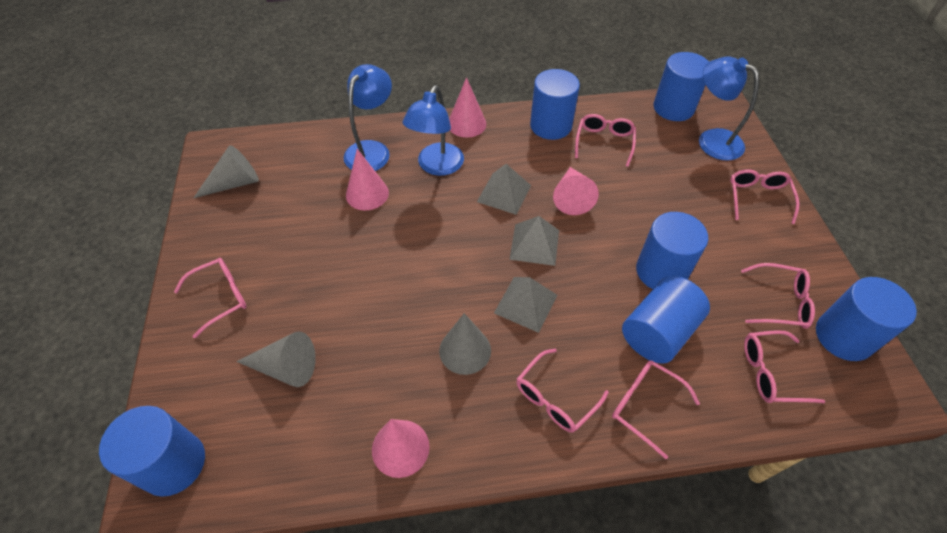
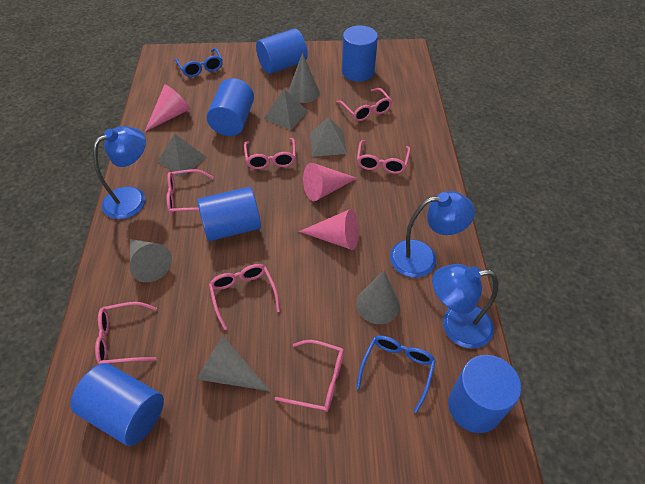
blue glasses: 0 -> 2
grey cone: 3 -> 4
pink cone: 4 -> 3

